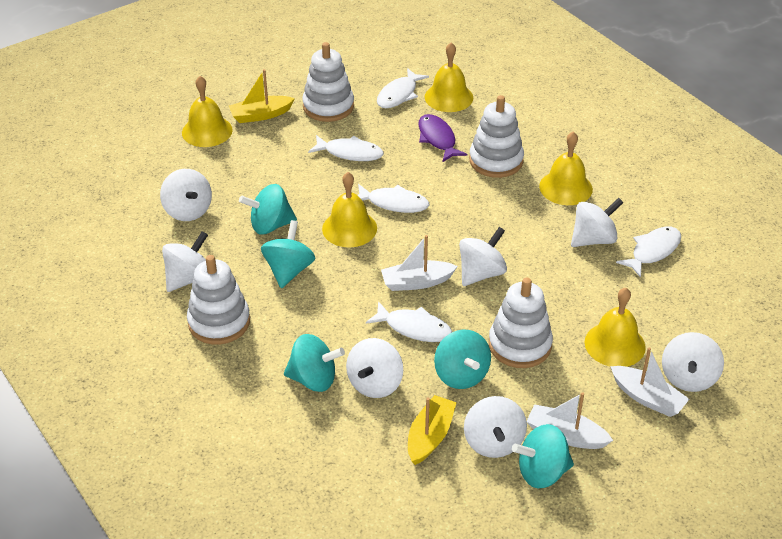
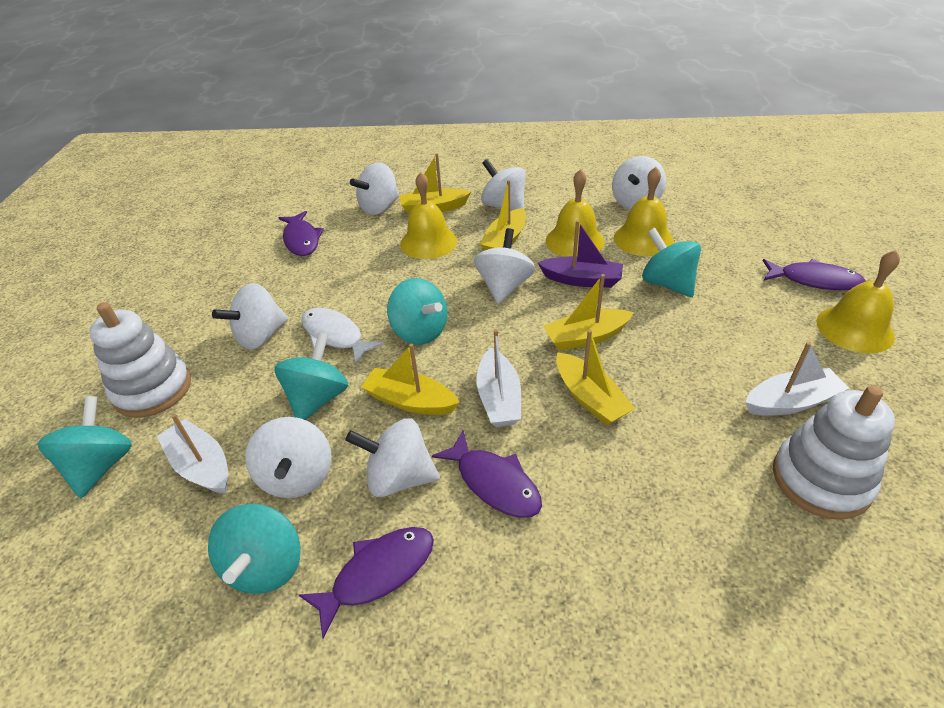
purple boat: 0 -> 1
purple fish: 1 -> 4
white fish: 5 -> 1
white stacking toy: 4 -> 2
yellow bell: 5 -> 4
yellow boat: 2 -> 5

